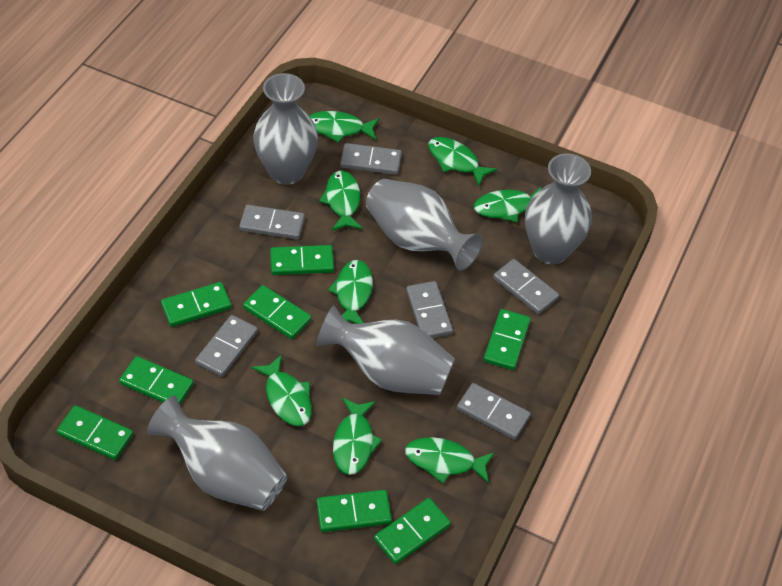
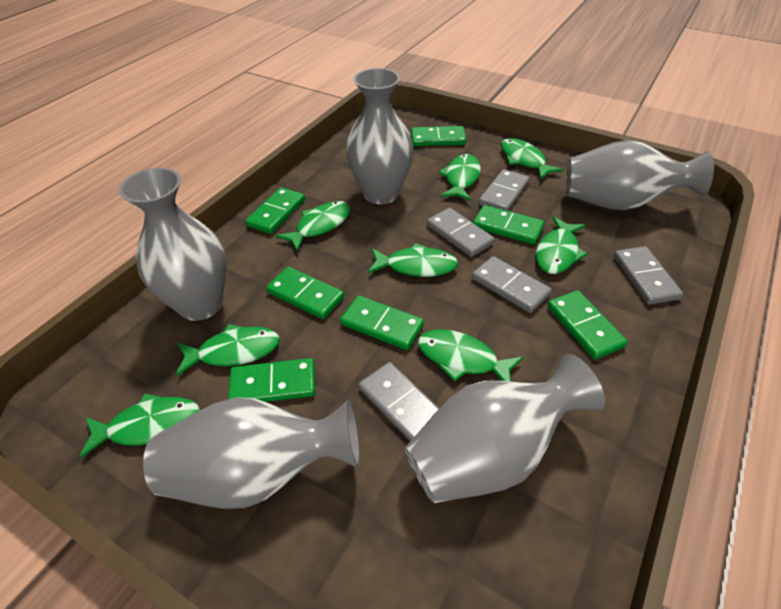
green domino: 8 -> 7
grey domino: 6 -> 5

